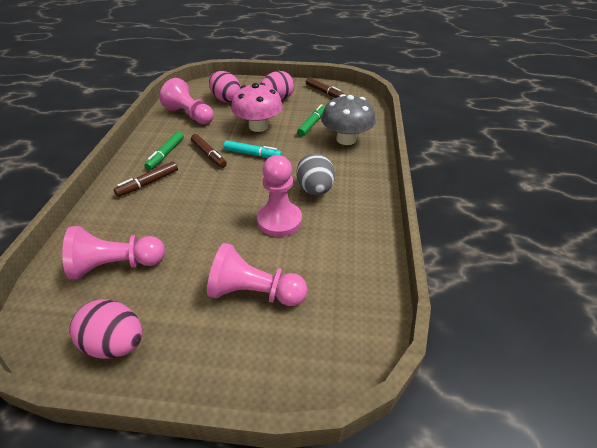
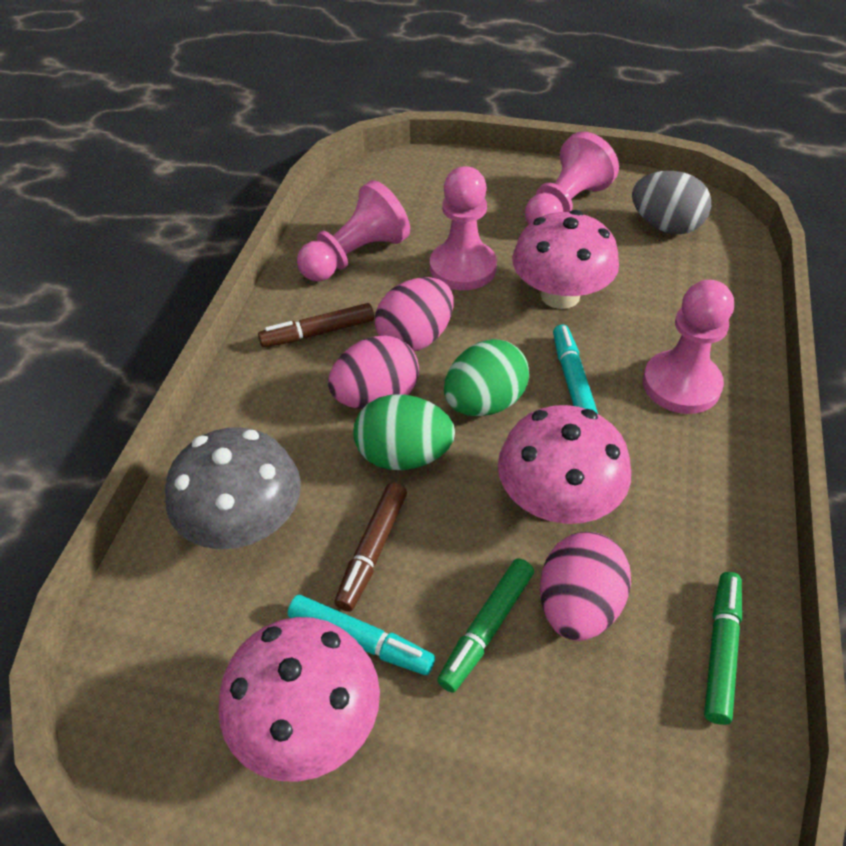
brown marker: 3 -> 2
green egg: 0 -> 2
pink mushroom: 1 -> 3
turquoise marker: 1 -> 2

